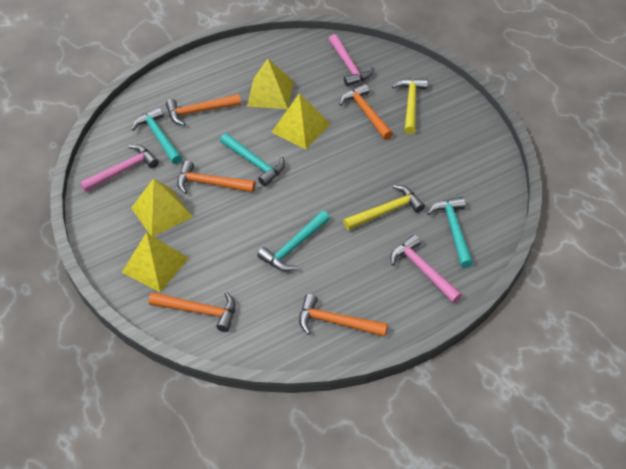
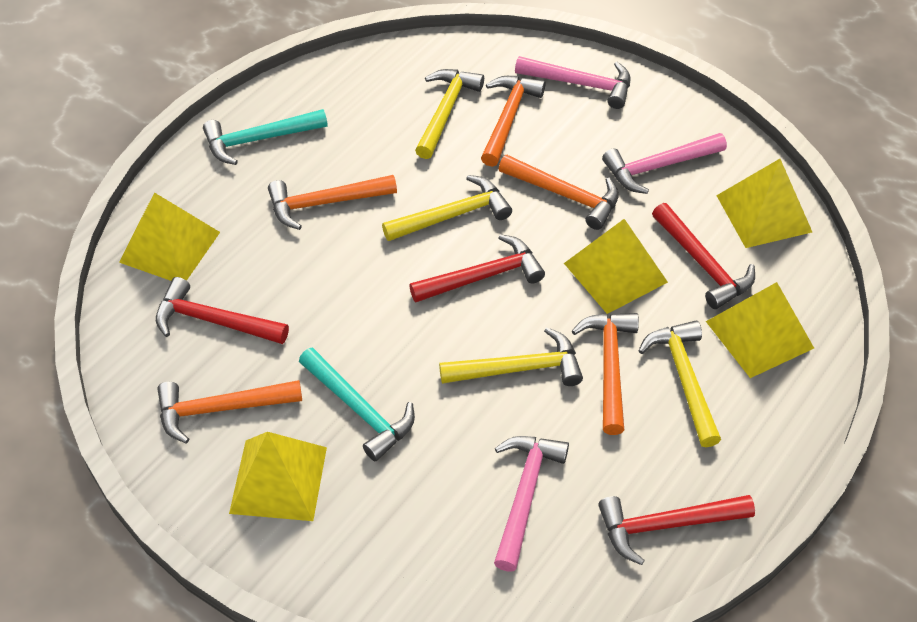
red hammer: 0 -> 4
turquoise hammer: 4 -> 2
yellow hammer: 2 -> 4
yellow pyramid: 4 -> 5

